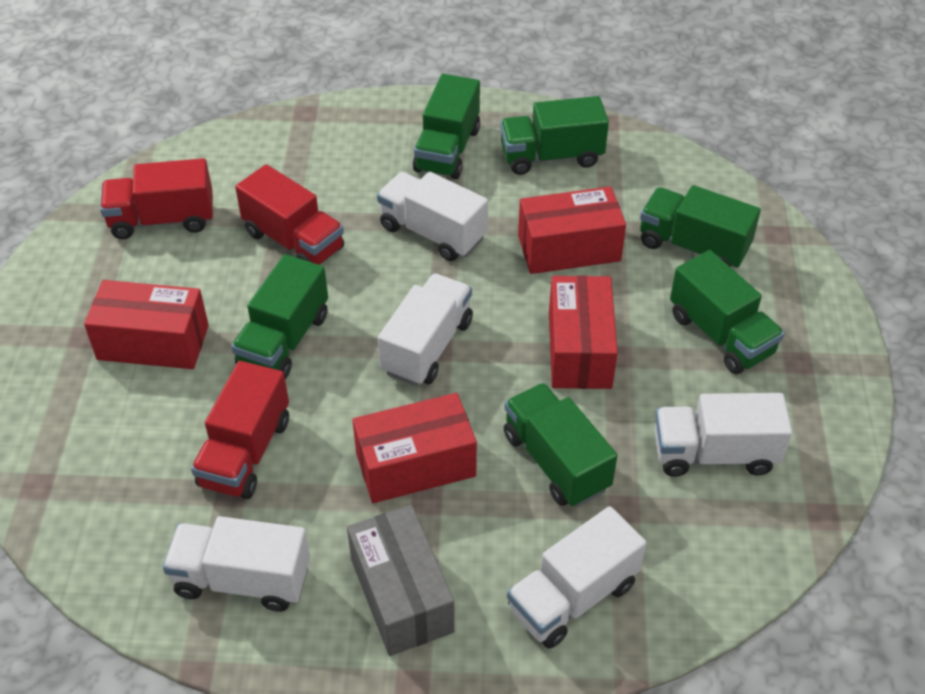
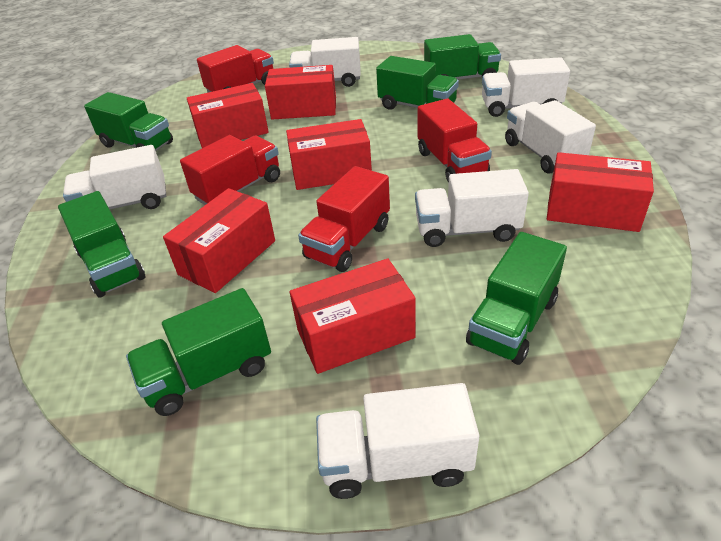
grey box: 1 -> 0
red box: 4 -> 6
red truck: 3 -> 4
white truck: 5 -> 6

